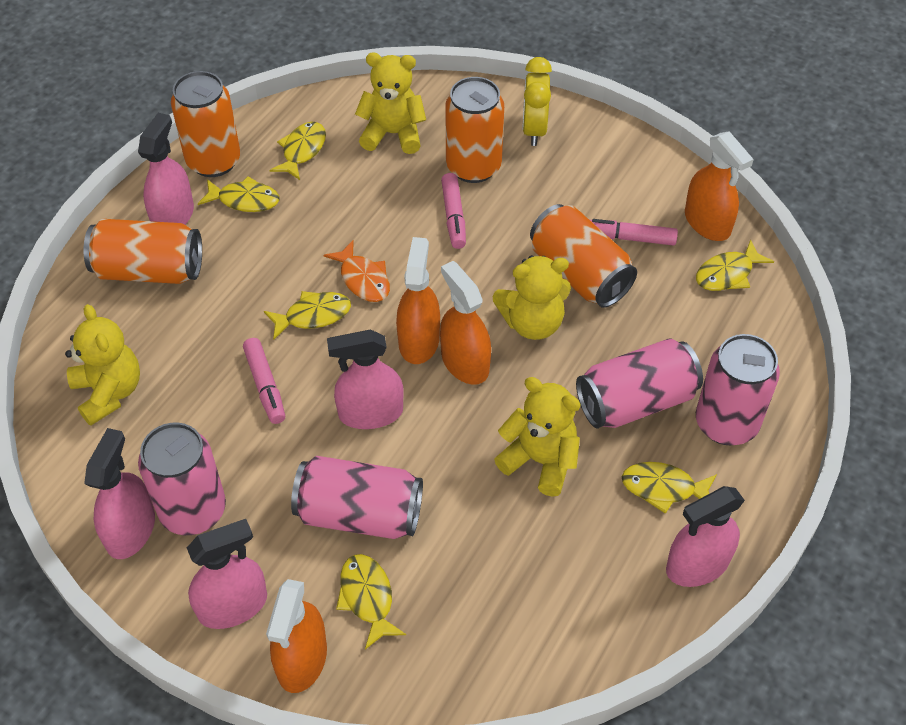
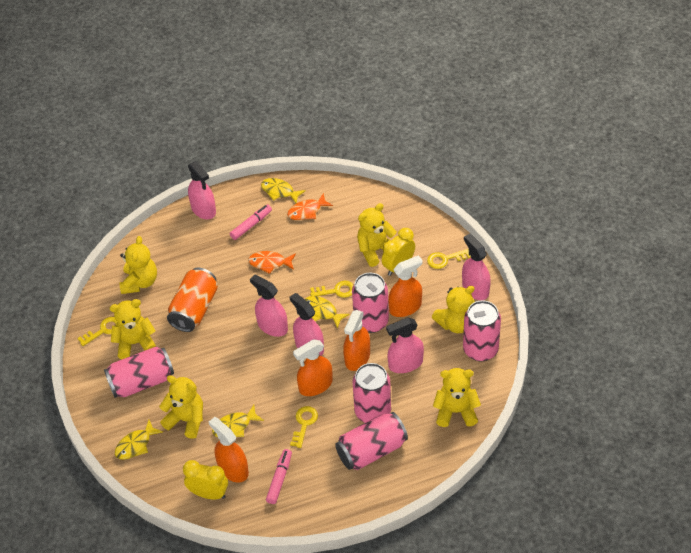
orange can: 4 -> 1
orange fish: 1 -> 2
pink can: 4 -> 5
pink marker: 3 -> 2
yellow clock: 1 -> 2
yellow fish: 6 -> 4
yellow key: 0 -> 4
yellow teddy bear: 4 -> 6

